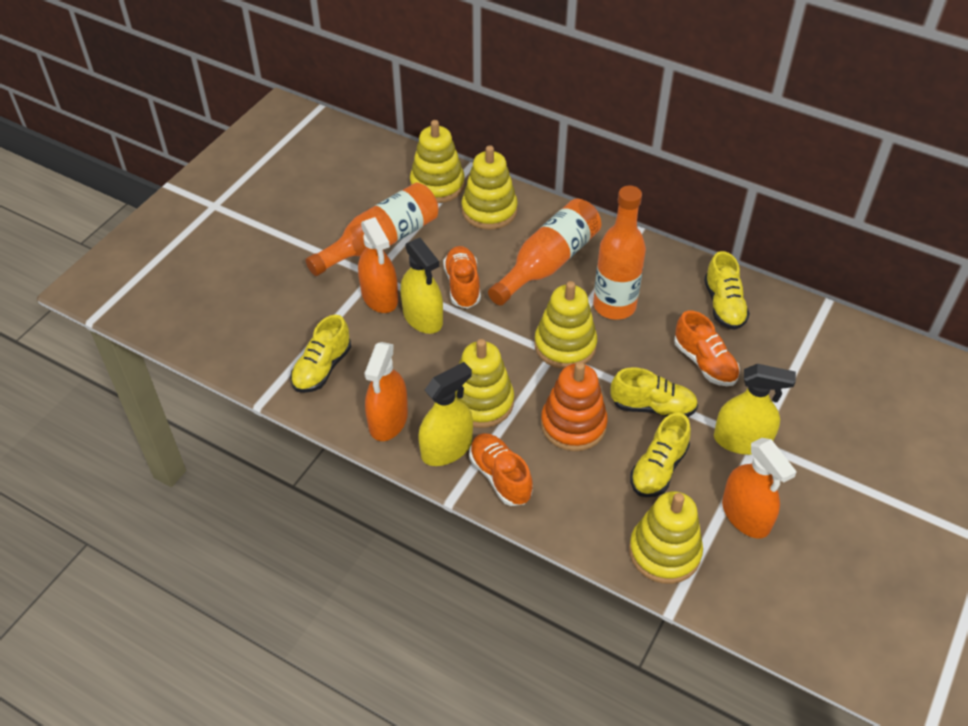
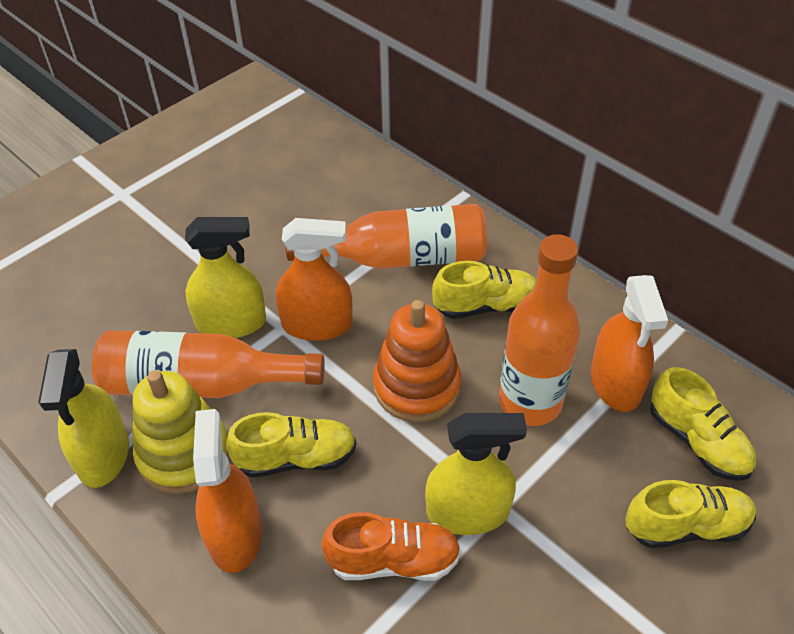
orange shoe: 3 -> 1
yellow stacking toy: 5 -> 1

